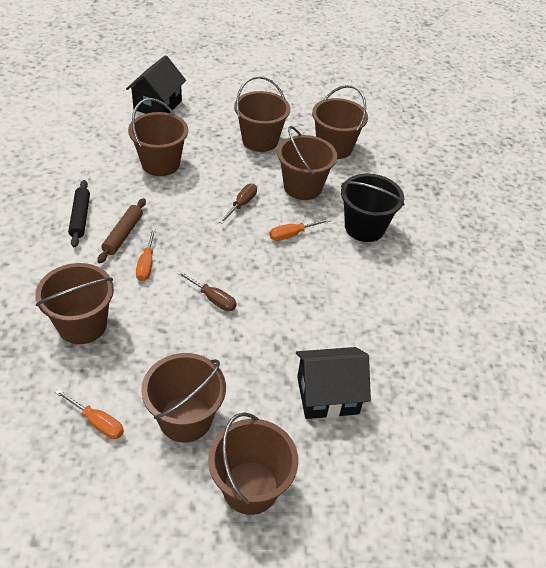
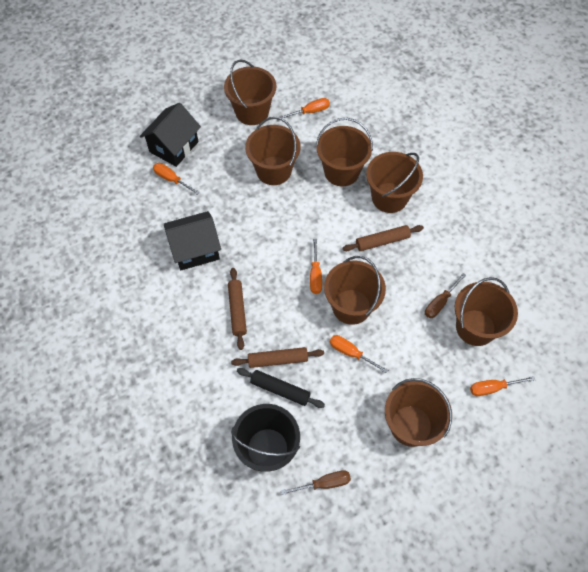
brown rolling pin: 1 -> 3
orange screwdriver: 3 -> 5

